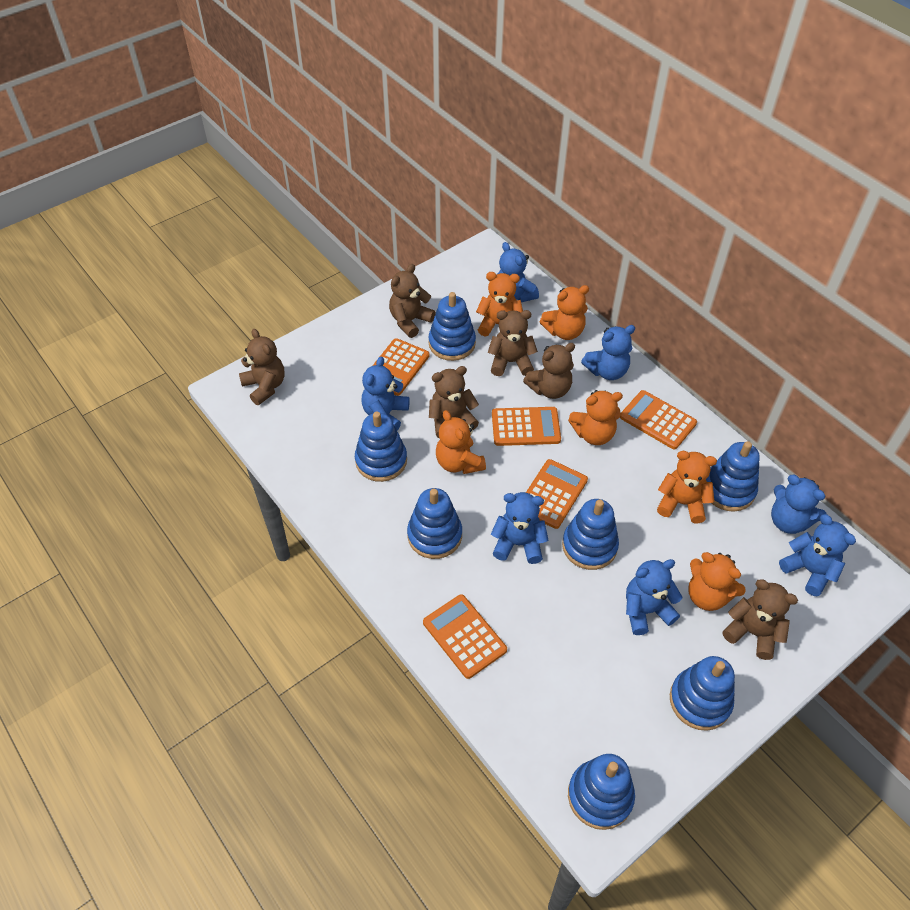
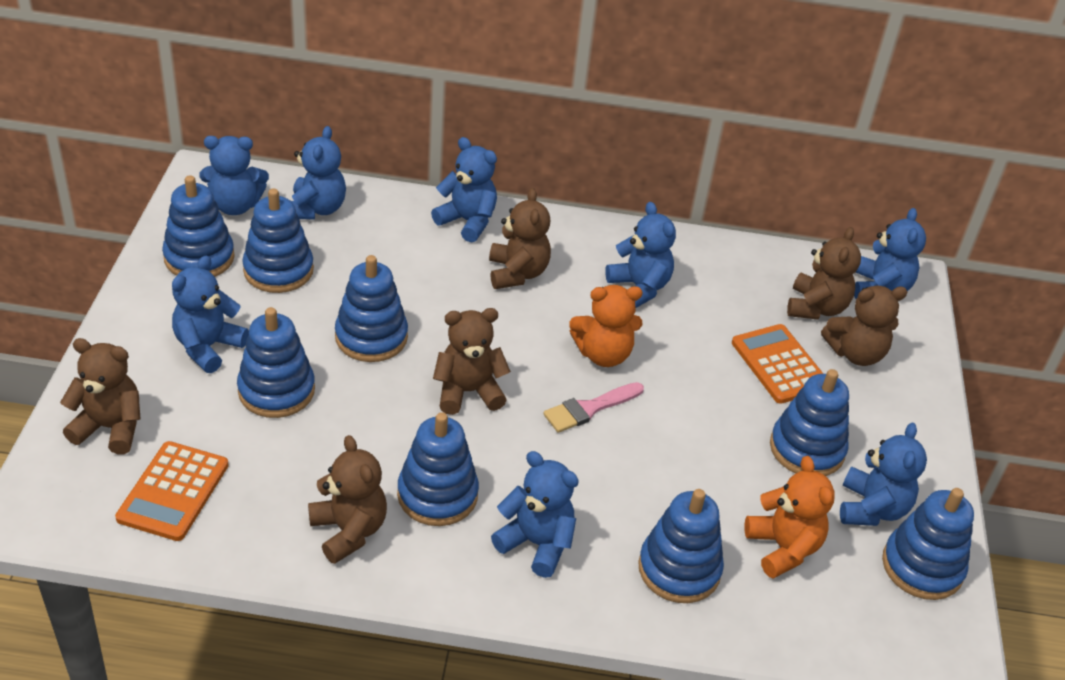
blue stacking toy: 7 -> 8
blue teddy bear: 7 -> 8
orange calculator: 5 -> 2
orange teddy bear: 6 -> 2
pink brush: 0 -> 1

